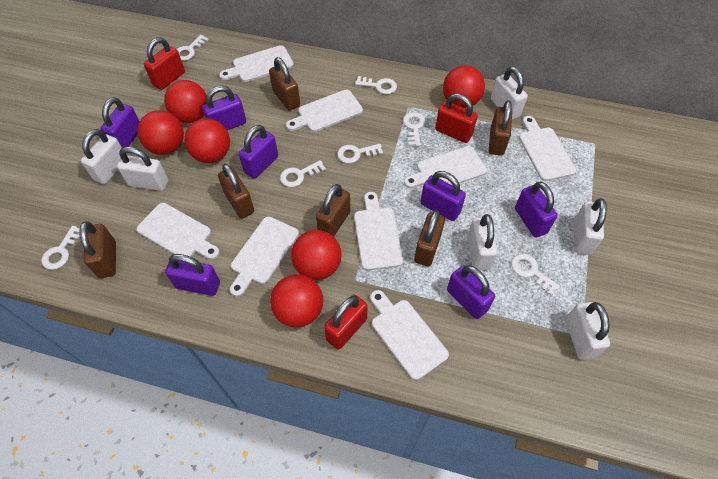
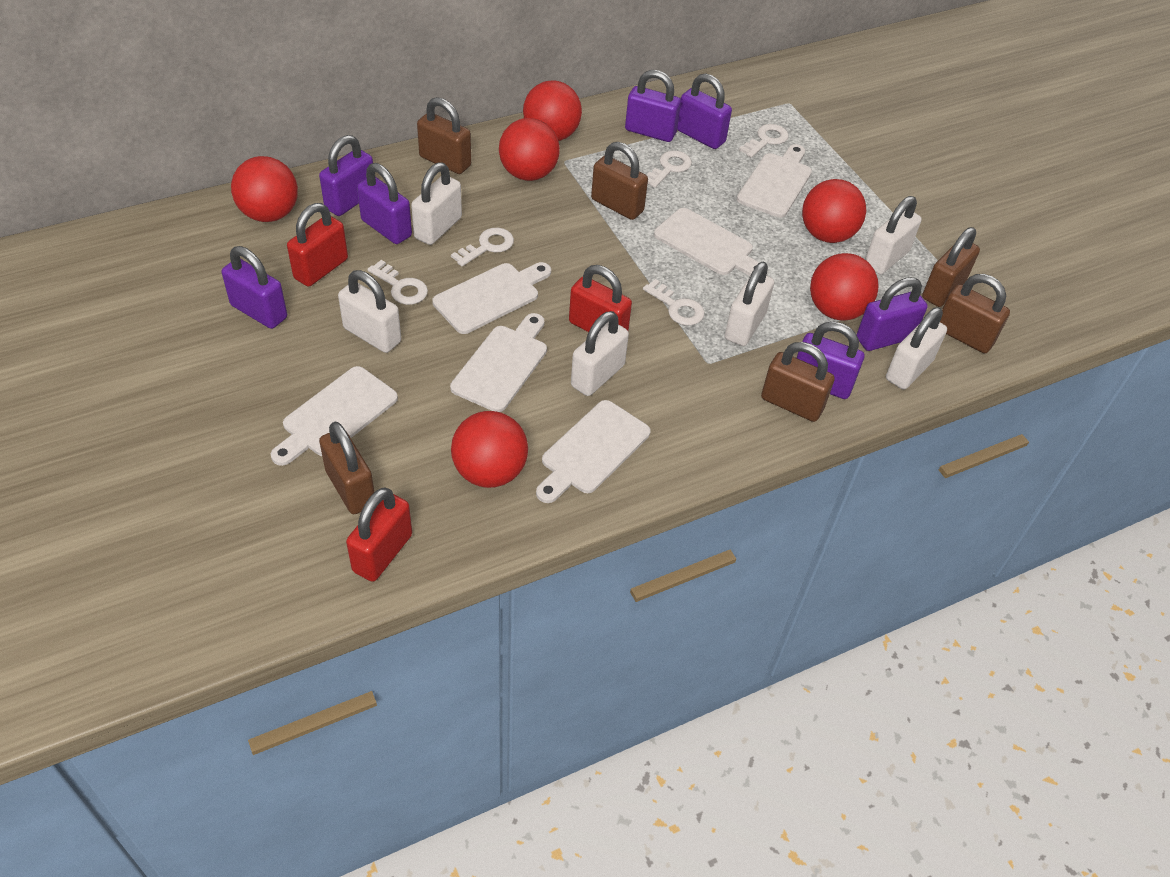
white cutting board: 8 -> 6
white key: 7 -> 5

